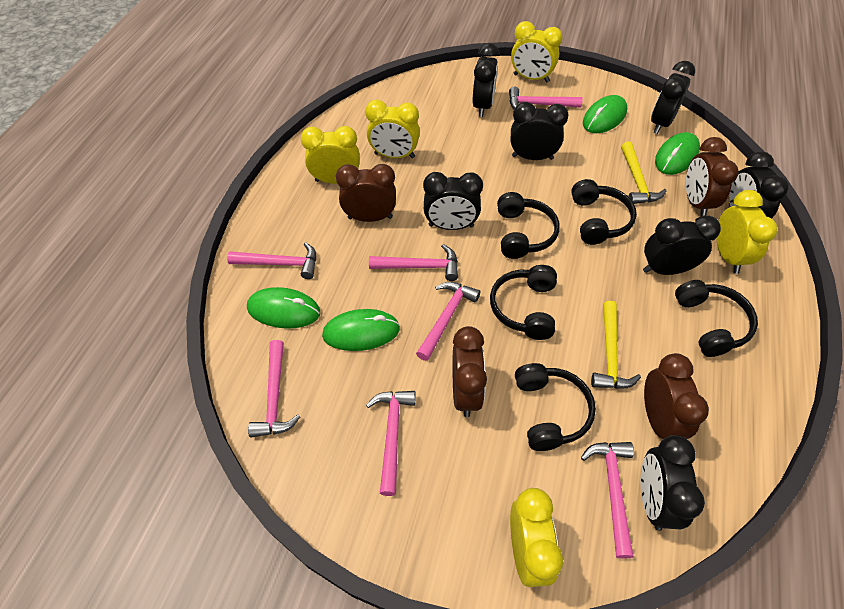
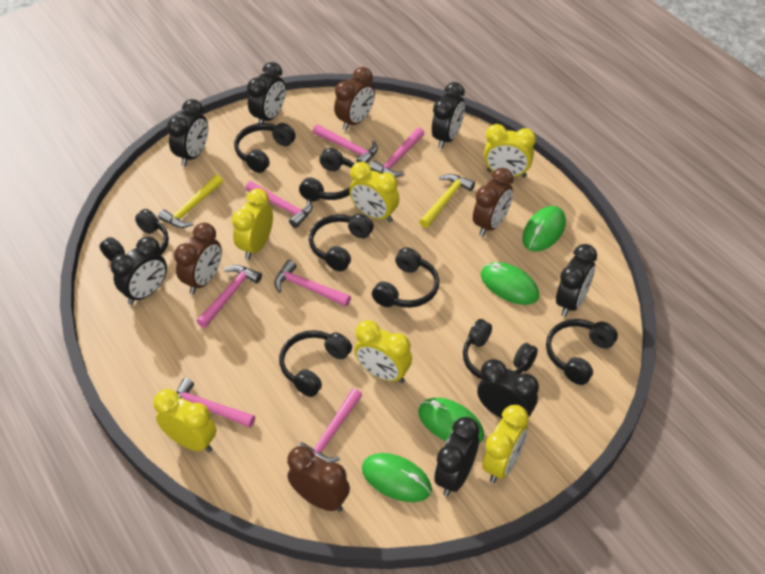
black headphones: 5 -> 8
yellow clock: 5 -> 6

